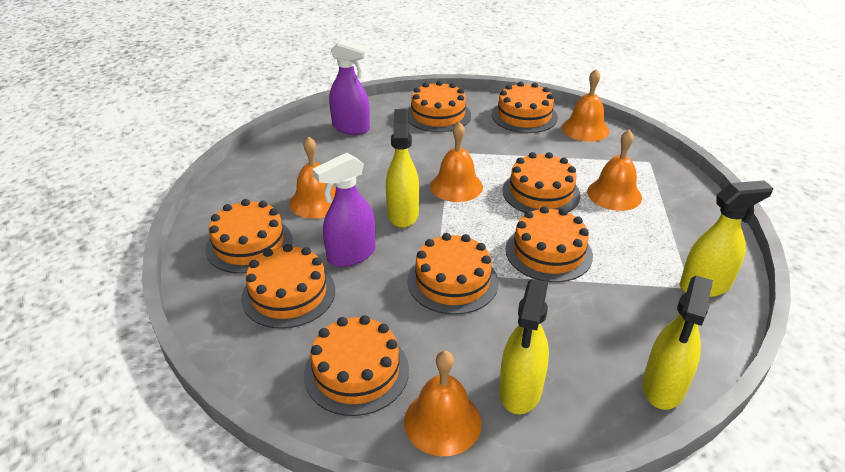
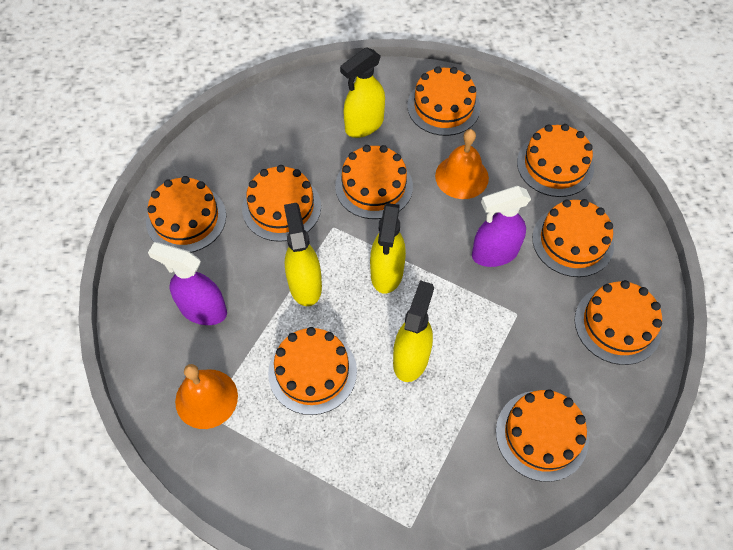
orange bell: 5 -> 2
orange cake: 8 -> 9

